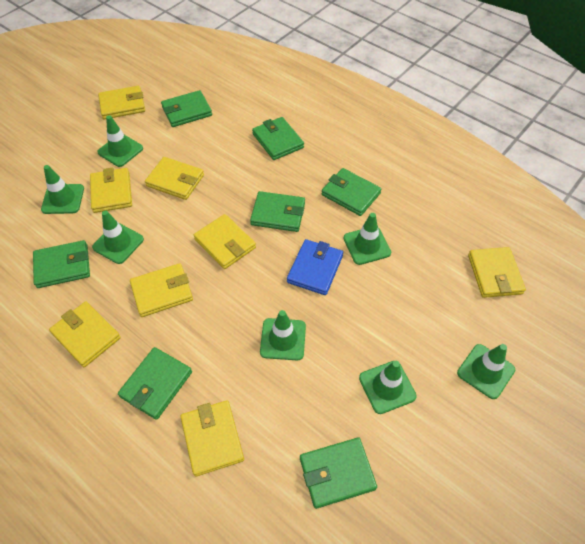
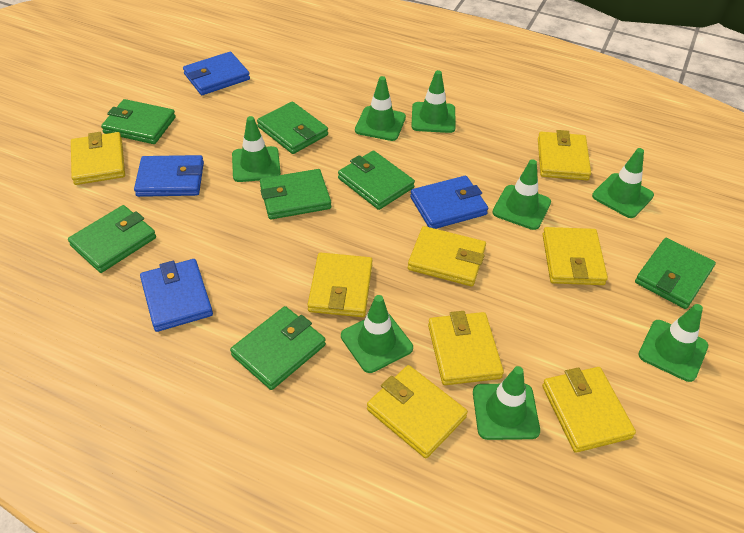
blue wallet: 1 -> 4
green traffic cone: 7 -> 8

